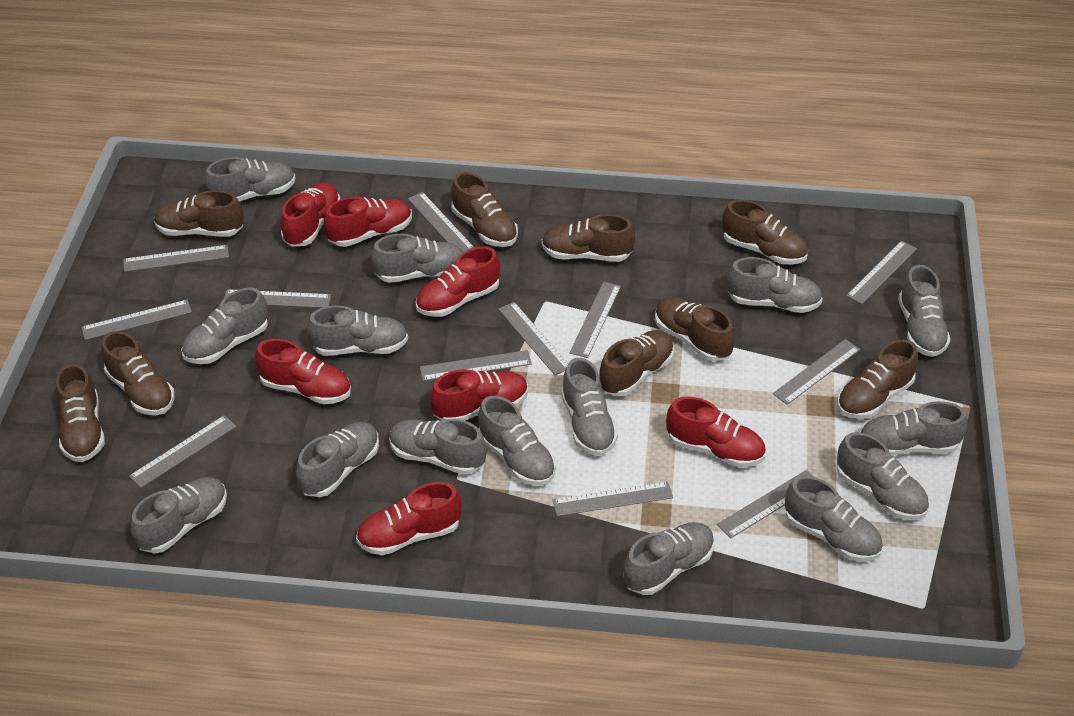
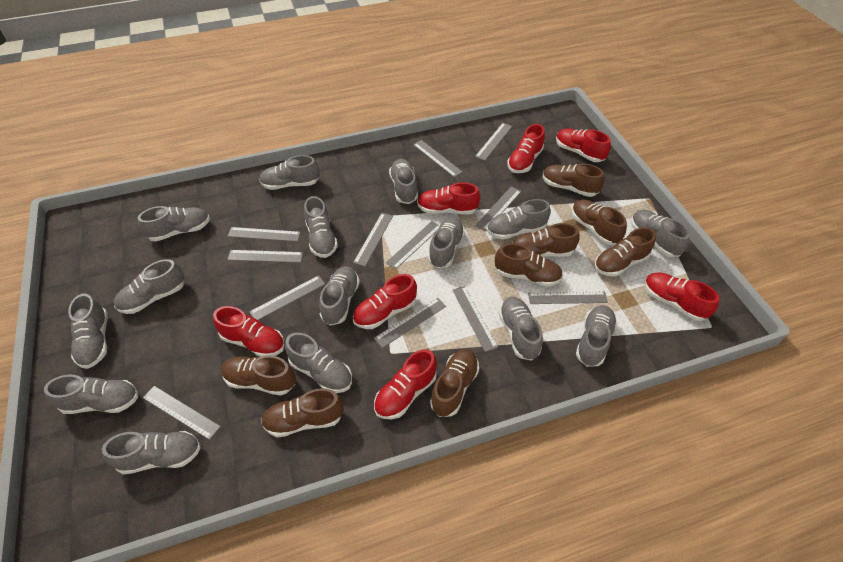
brown shoe: 9 -> 8

